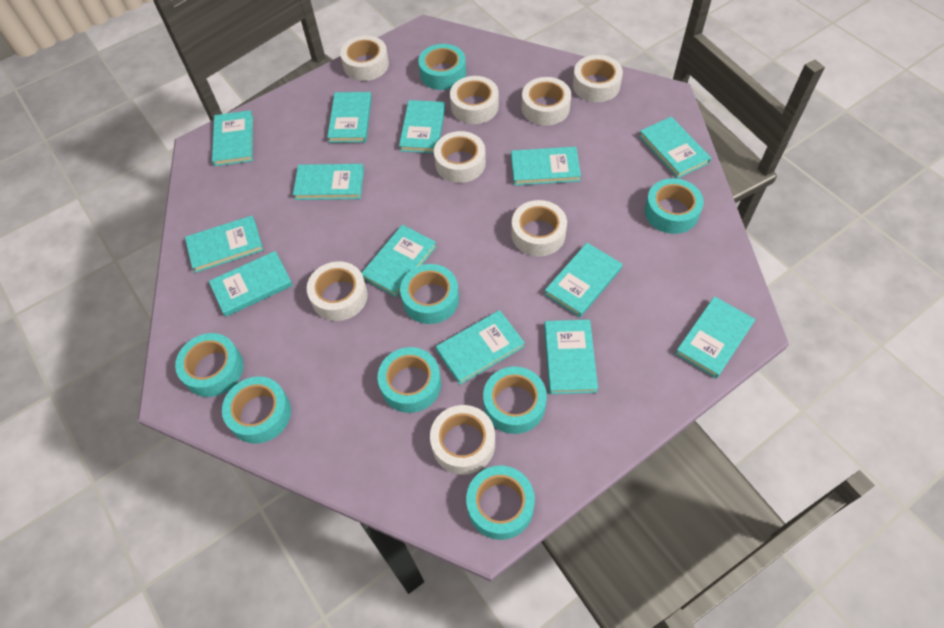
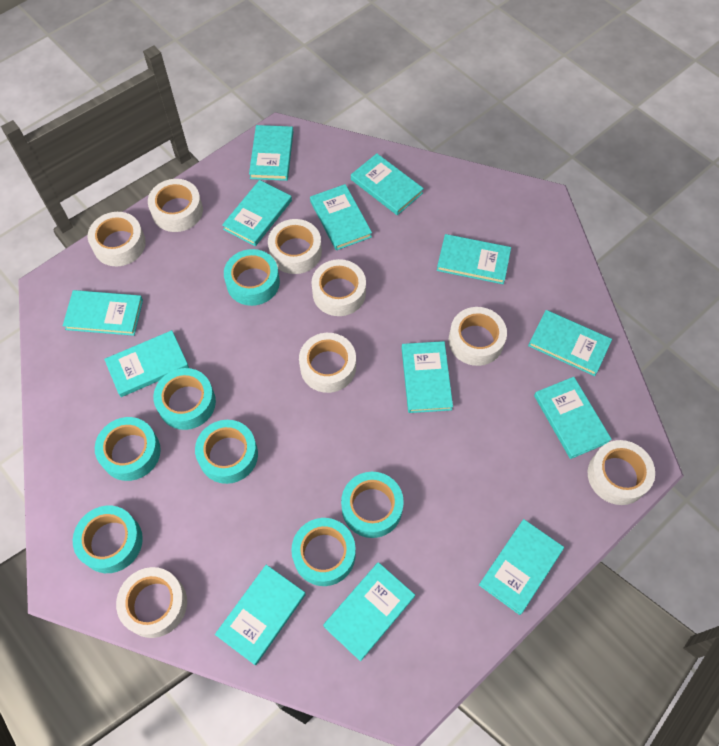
turquoise tape: 8 -> 7

